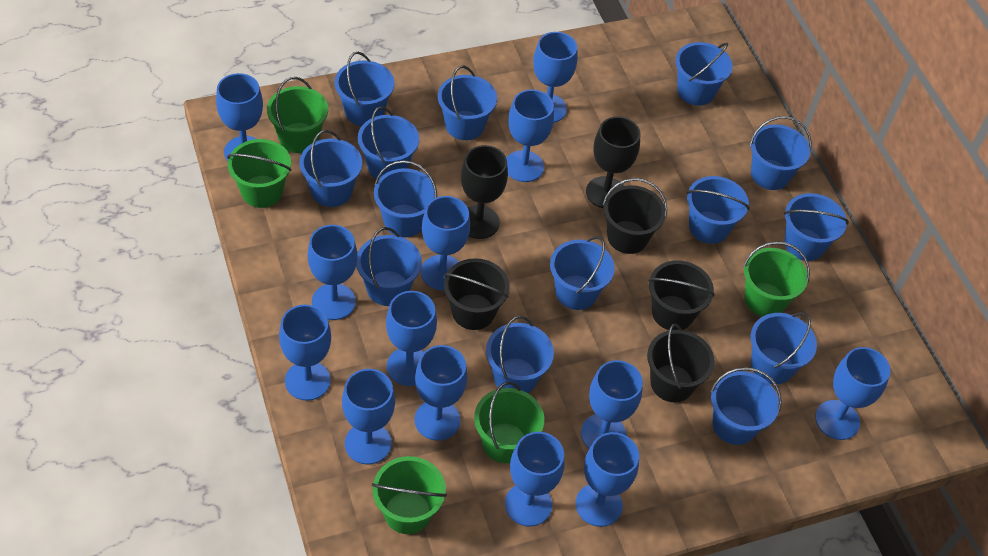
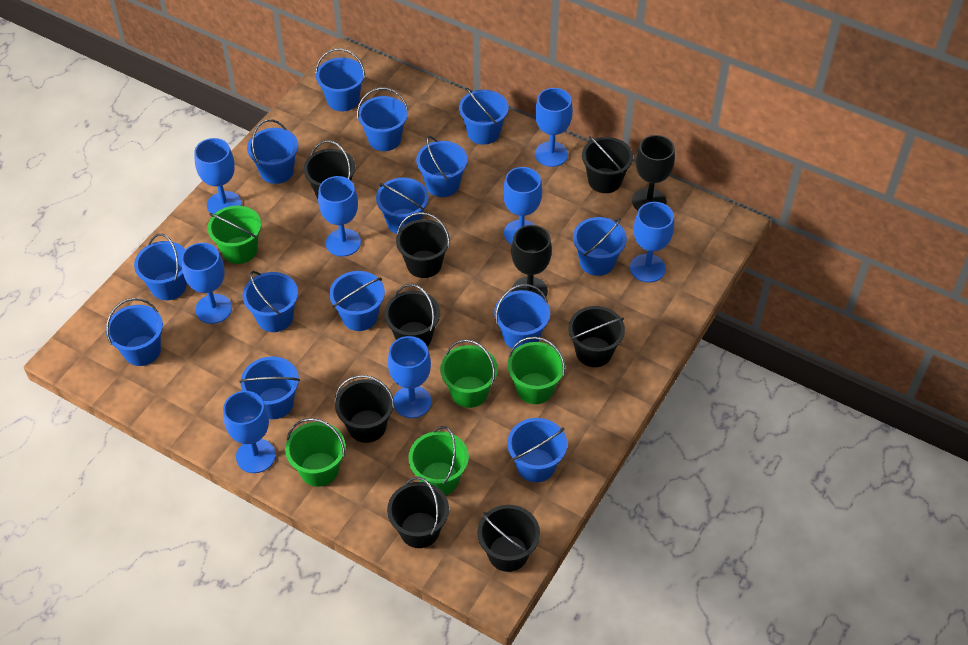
black bucket: 4 -> 8
blue goblet: 13 -> 8

